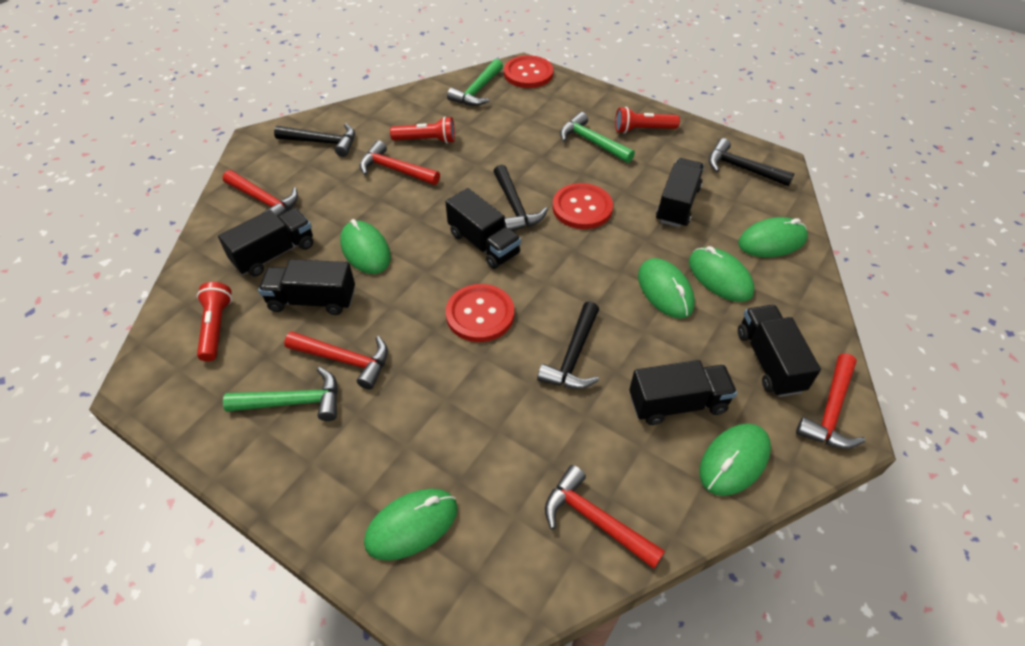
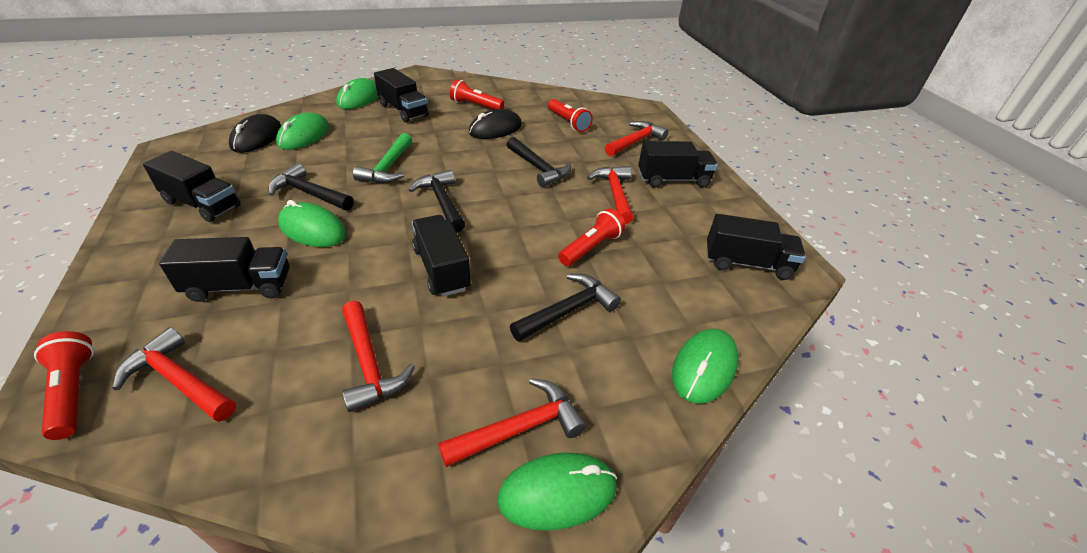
black mouse: 0 -> 2
green hammer: 3 -> 1
green mouse: 6 -> 5
red button: 3 -> 0
red flashlight: 3 -> 4

